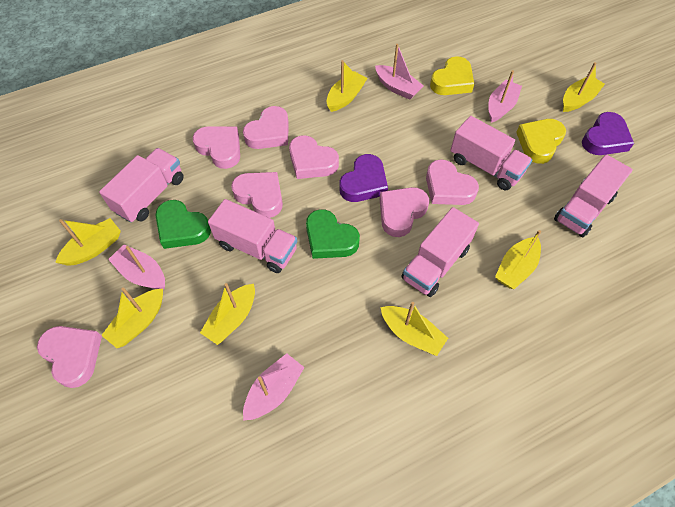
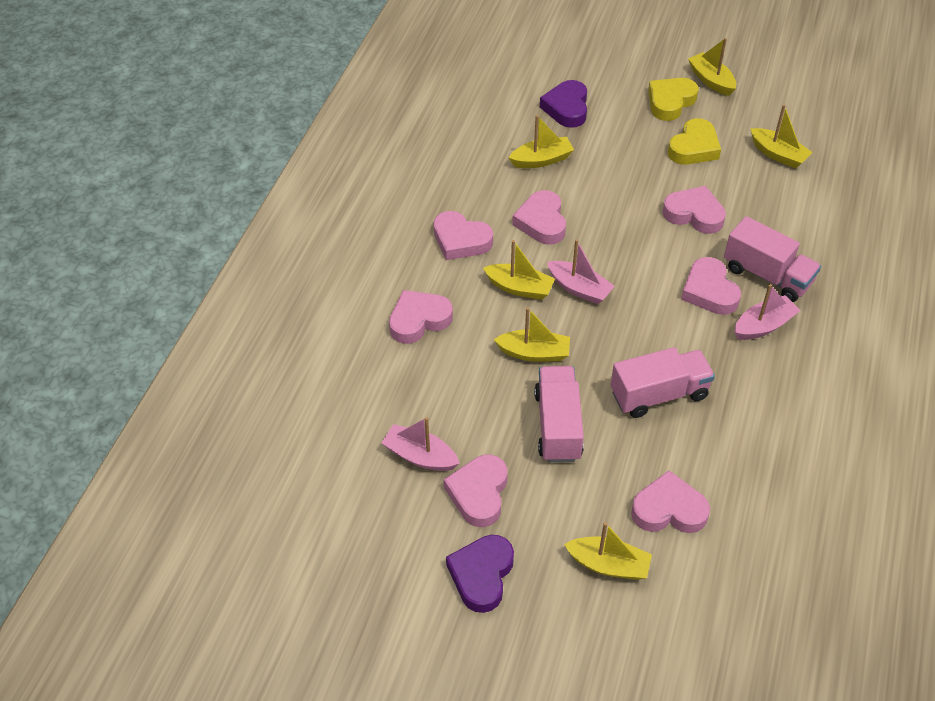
green heart: 2 -> 0
pink boat: 4 -> 3
pink truck: 5 -> 3
yellow boat: 7 -> 6

